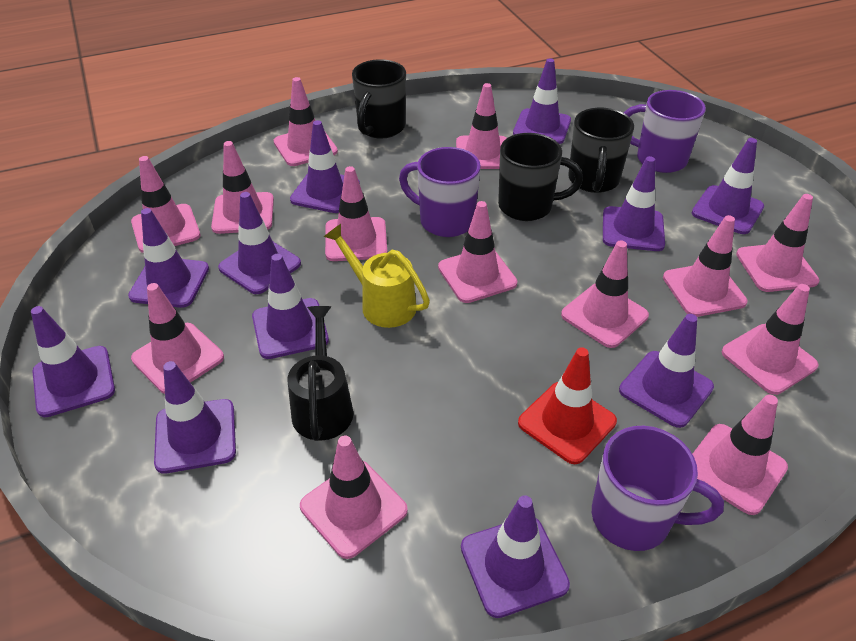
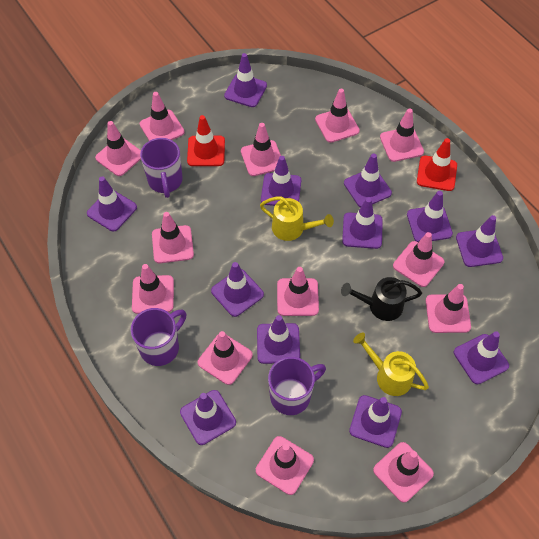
black mug: 3 -> 0
purple traffic cone: 11 -> 12
red traffic cone: 1 -> 2
yellow watering can: 1 -> 2

